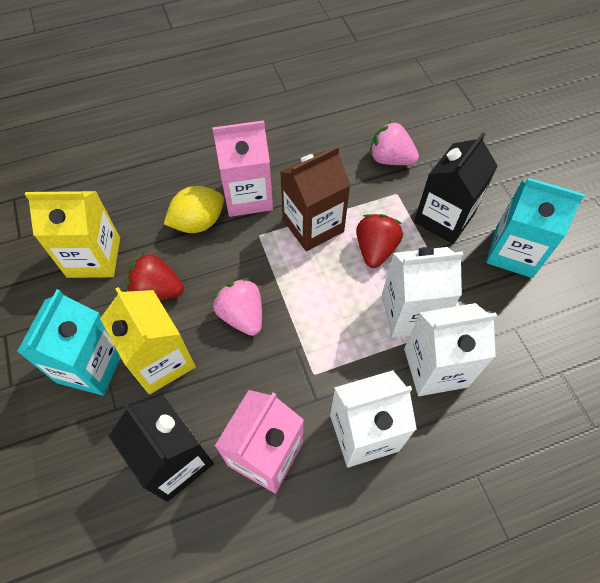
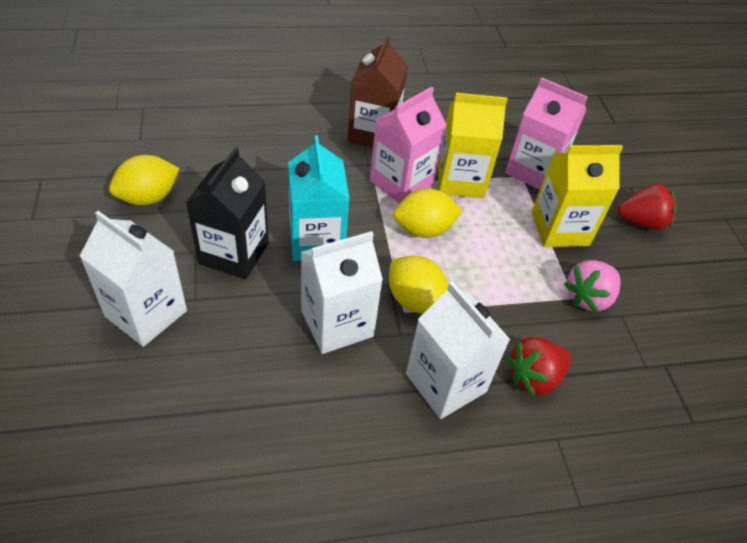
black carton: 2 -> 1
pink strawberry: 2 -> 1
turquoise carton: 2 -> 1
yellow lemon: 1 -> 3

